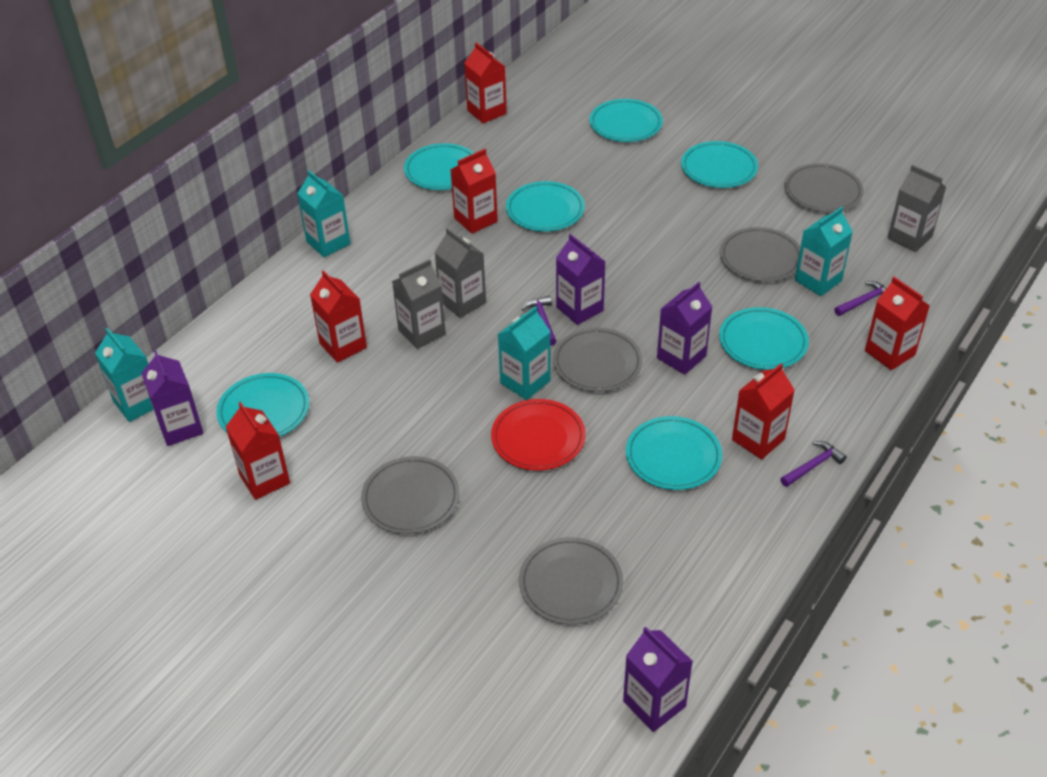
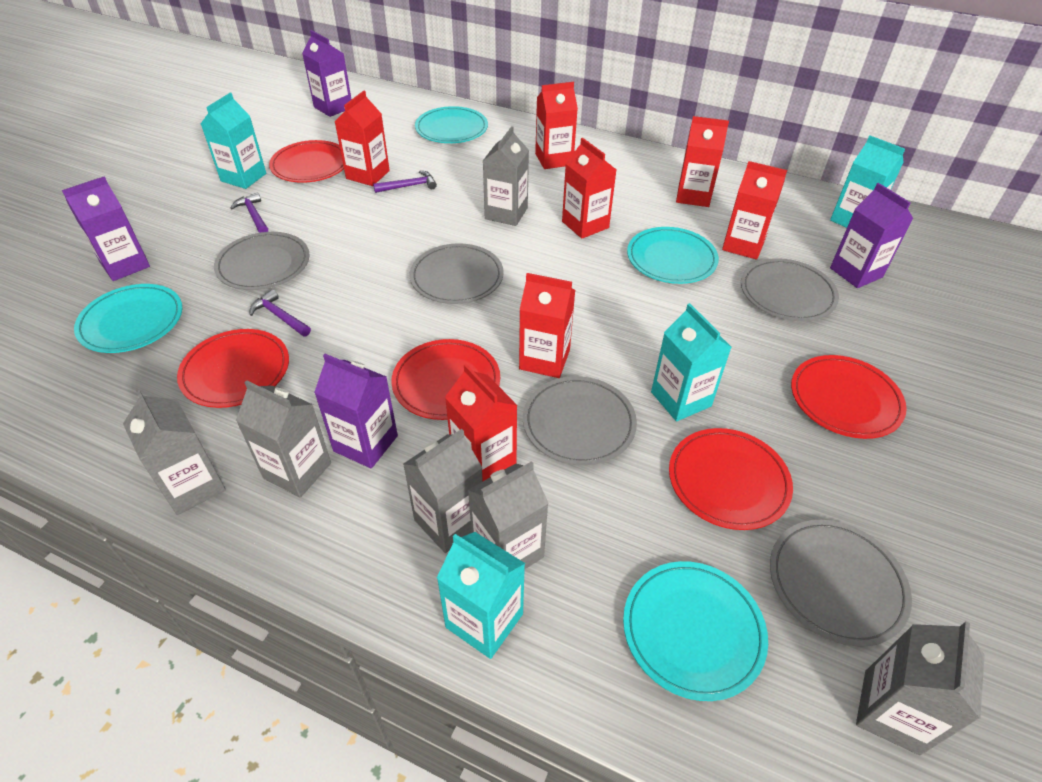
grey carton: 3 -> 6
red carton: 6 -> 7
red plate: 1 -> 5
turquoise plate: 7 -> 4

